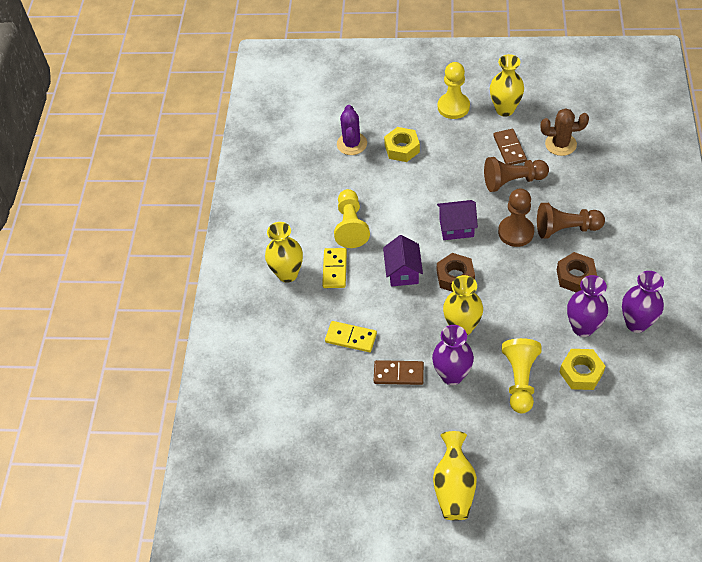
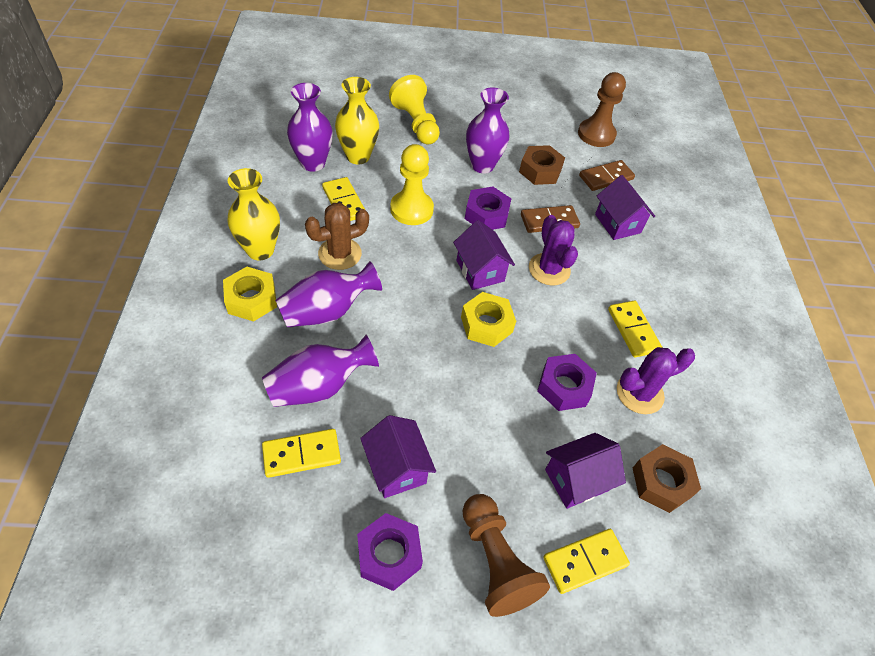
brown pawn: 3 -> 2
purple cactus: 1 -> 2
purple house: 2 -> 4
purple nut: 0 -> 3
purple vase: 3 -> 4
yellow domino: 2 -> 4
yellow pawn: 3 -> 2
yellow vase: 4 -> 2

